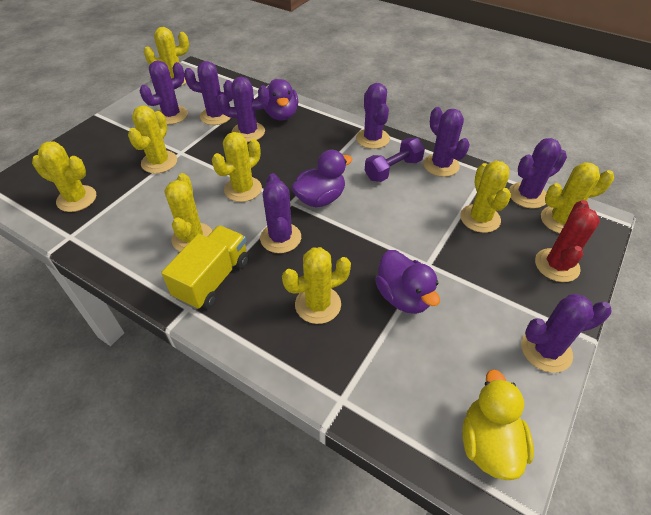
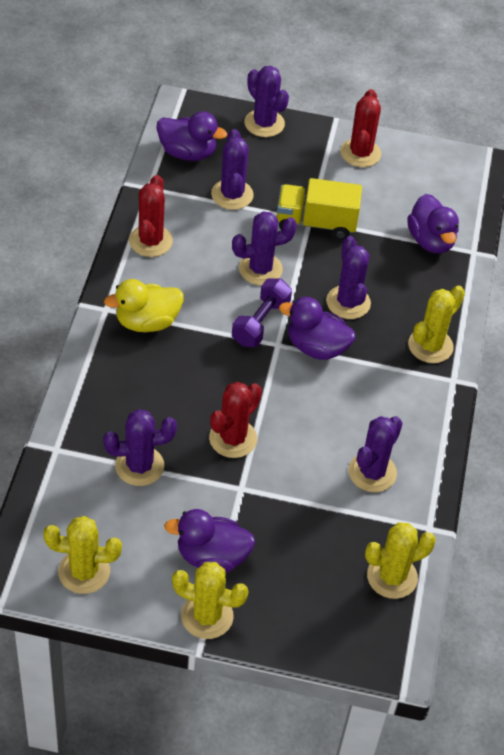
purple cactus: 8 -> 6
purple duck: 3 -> 4
red cactus: 1 -> 3
yellow cactus: 8 -> 4

